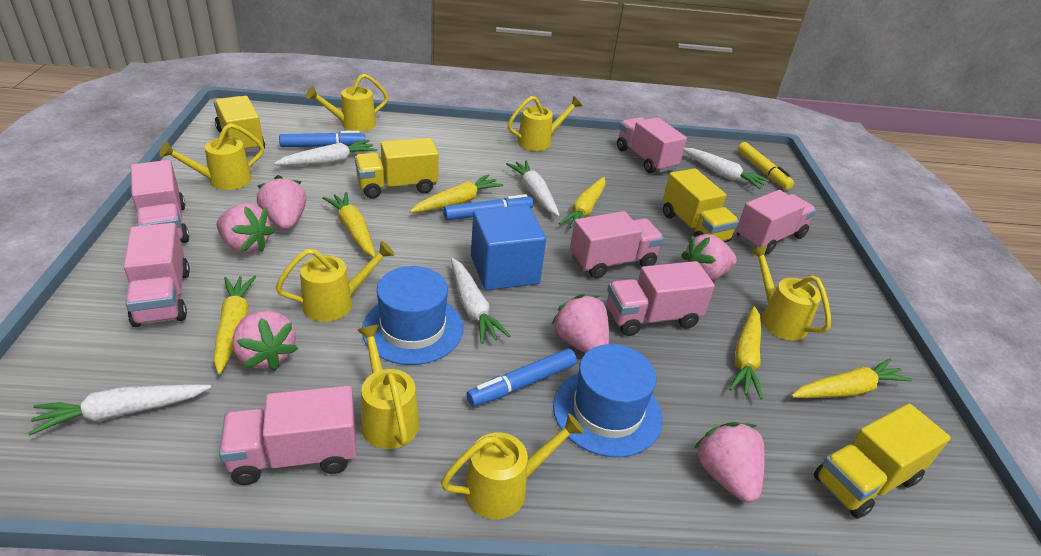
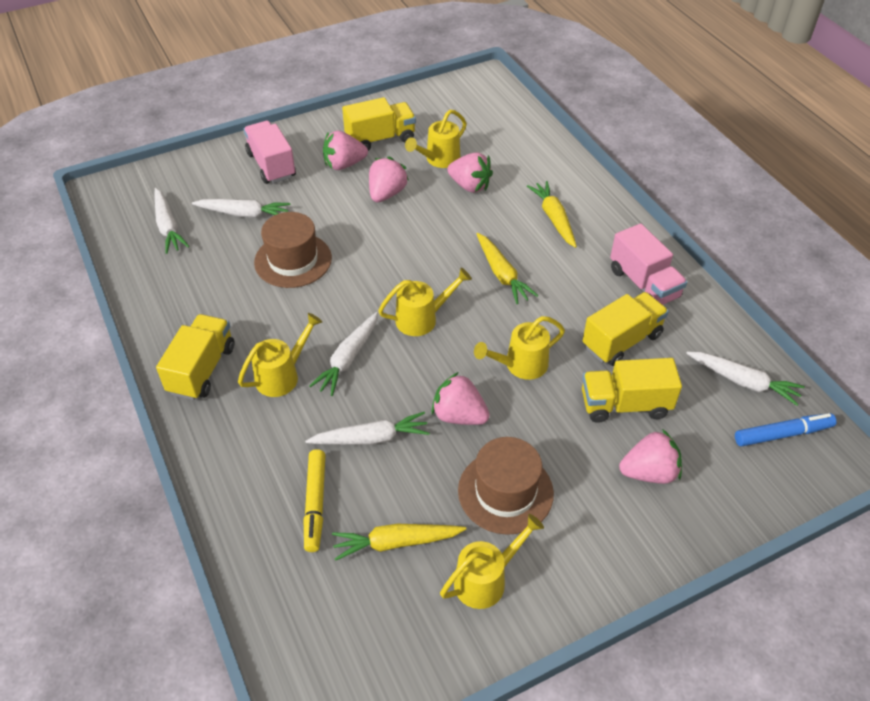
blue cube: 1 -> 0
blue hat: 2 -> 0
blue marker: 3 -> 1
brown hat: 0 -> 2
pink strawberry: 6 -> 5
pink truck: 7 -> 2
yellow carrot: 6 -> 3
yellow watering can: 7 -> 5

